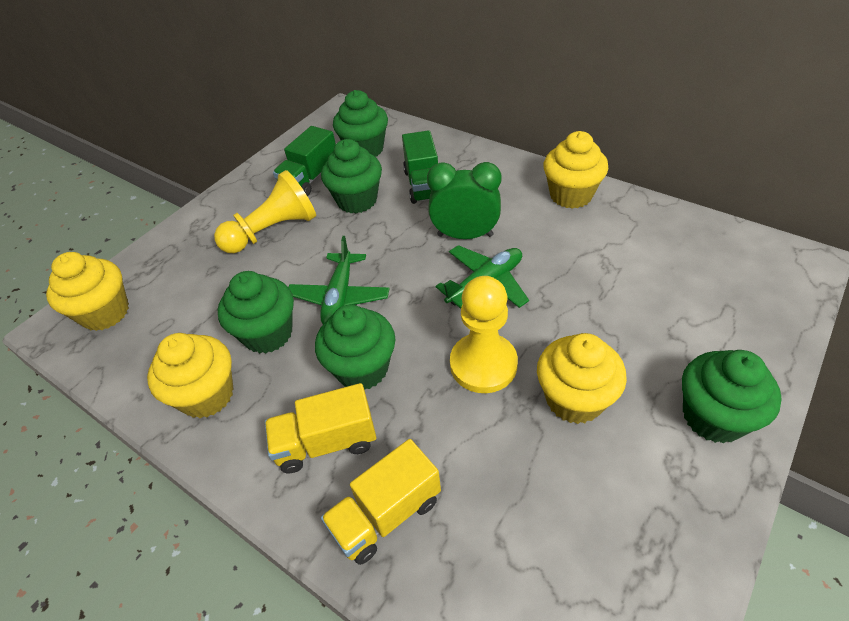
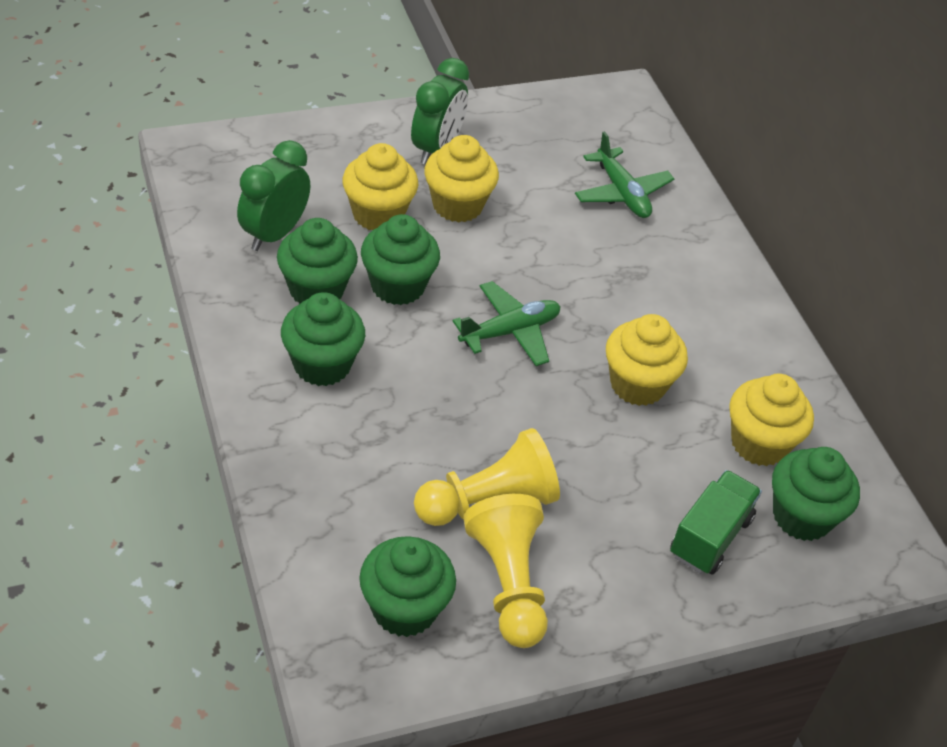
green clock: 1 -> 2
green truck: 2 -> 1
yellow truck: 2 -> 0

